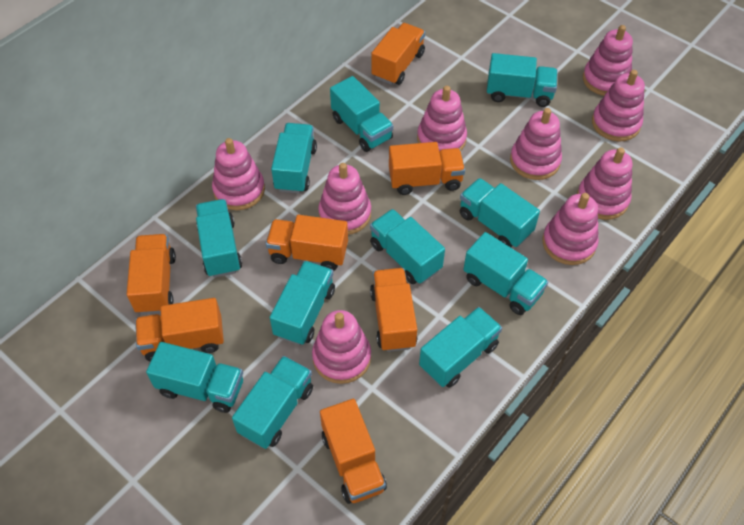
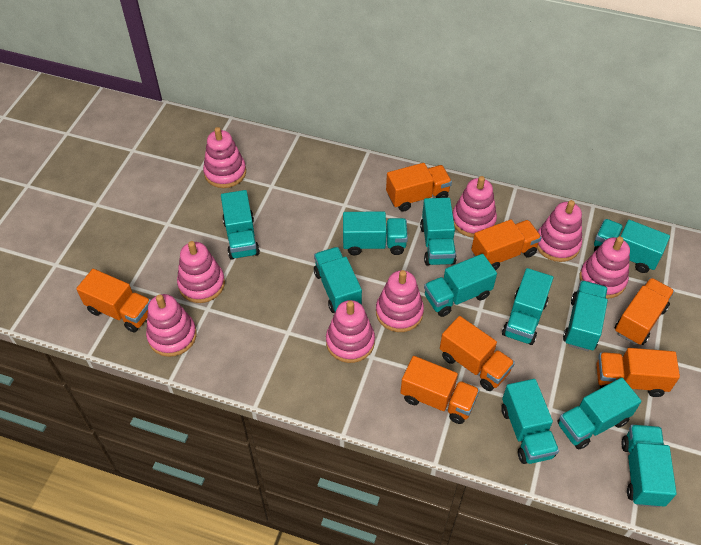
pink stacking toy: 9 -> 8

